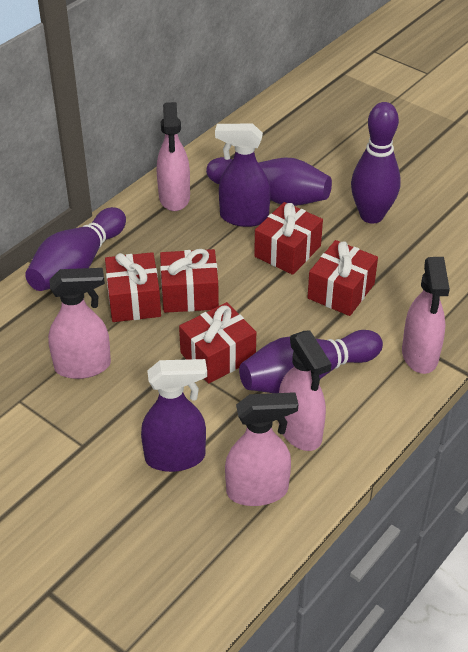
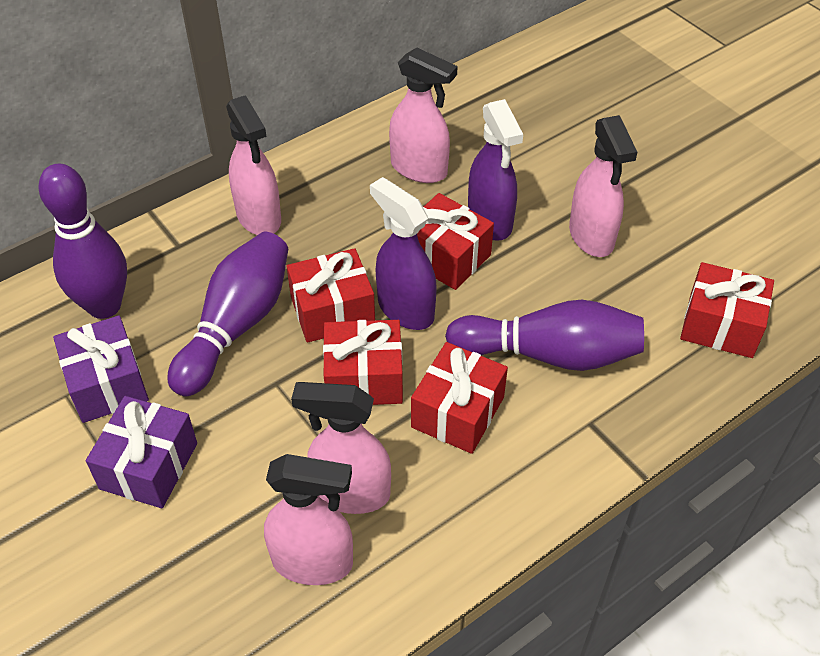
purple bowling pin: 4 -> 3
purple gift: 0 -> 2

